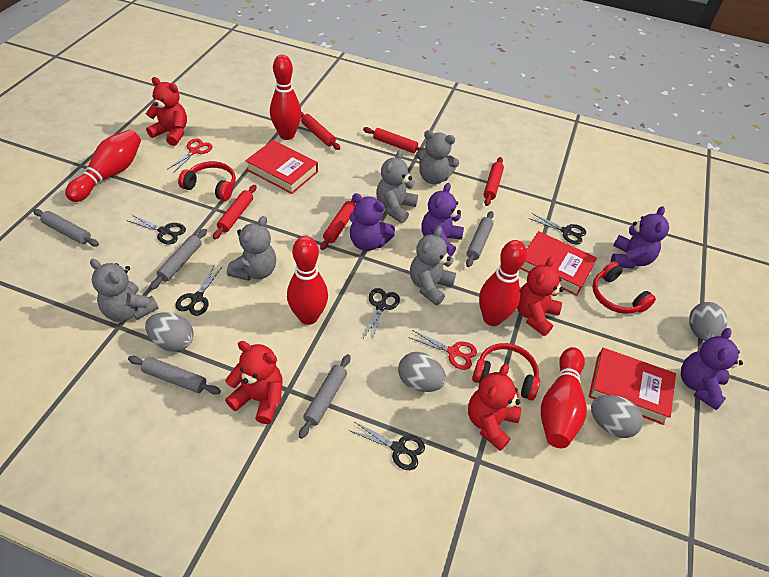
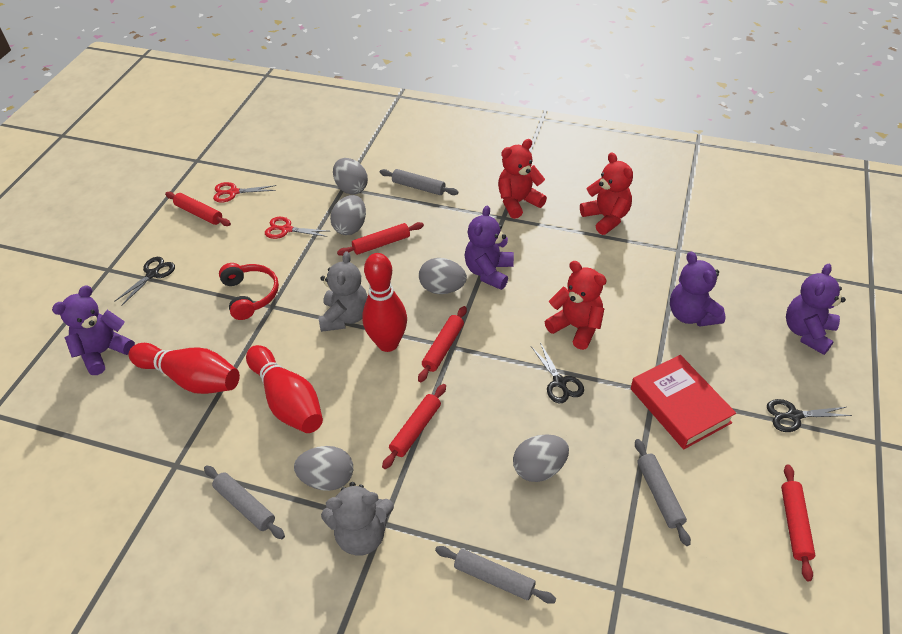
black scissors: 5 -> 3
grey egg: 4 -> 5
grey rolling pin: 5 -> 4
grey teddy bear: 5 -> 2
red book: 3 -> 1
red bowling pin: 5 -> 3
red headphones: 3 -> 1
red teddy bear: 4 -> 3

